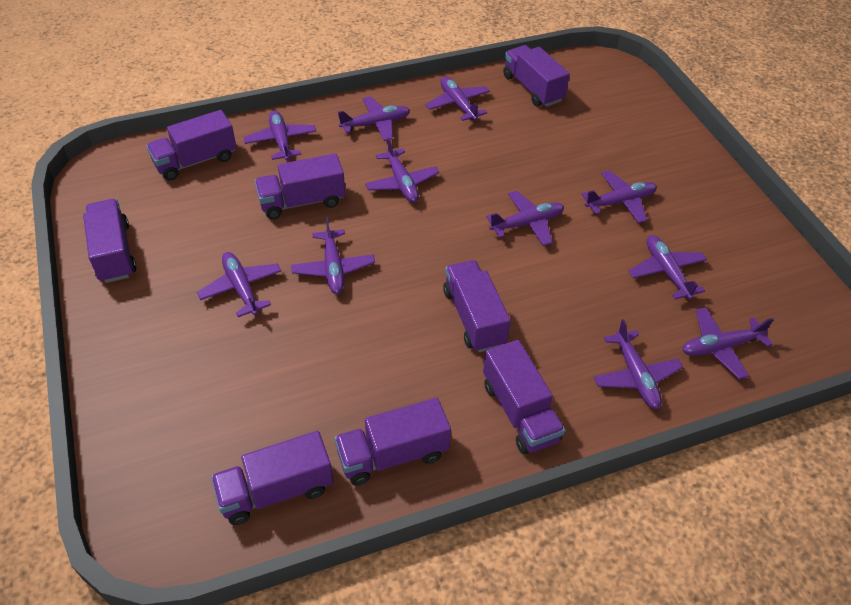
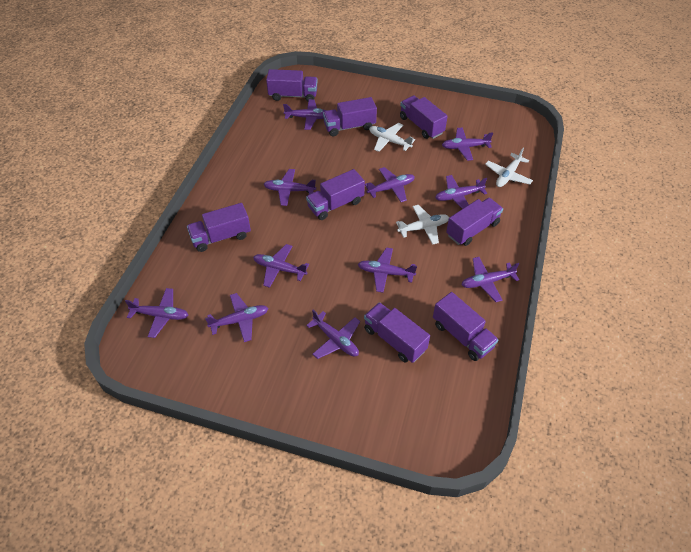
white plane: 0 -> 3

